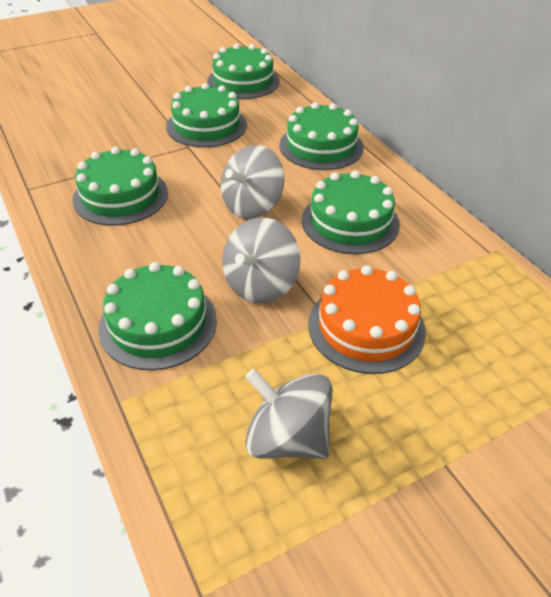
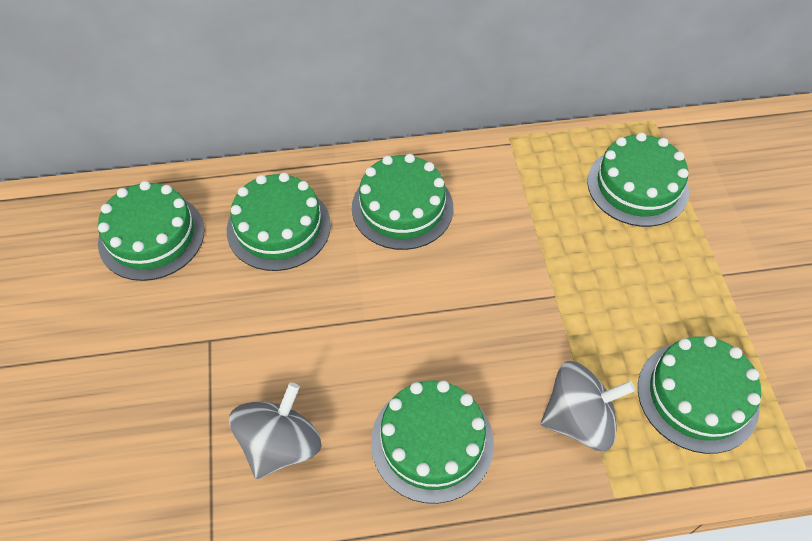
grey spinning top: 3 -> 2
orange cake: 1 -> 0

